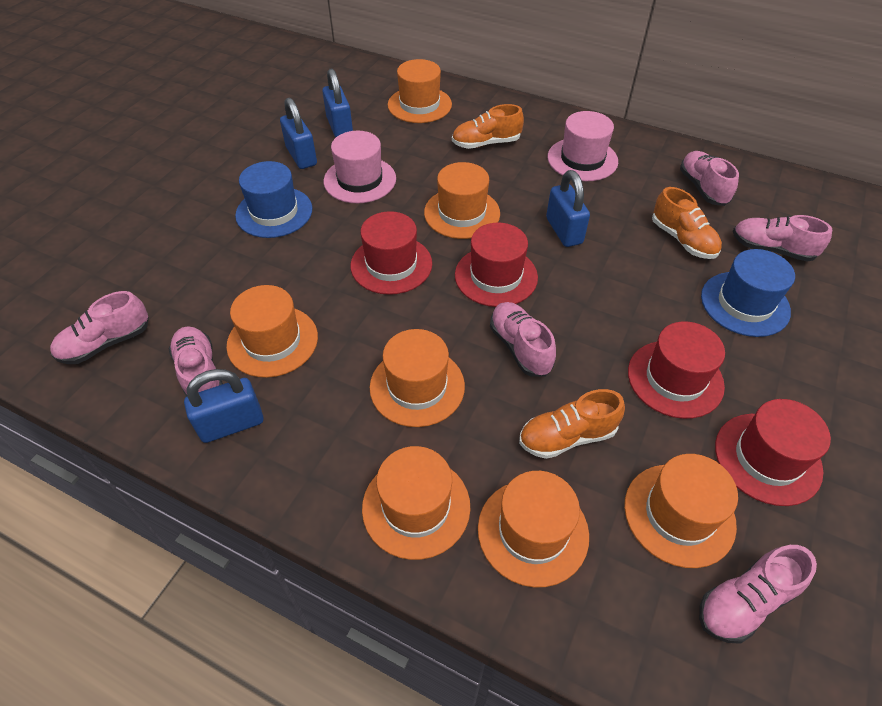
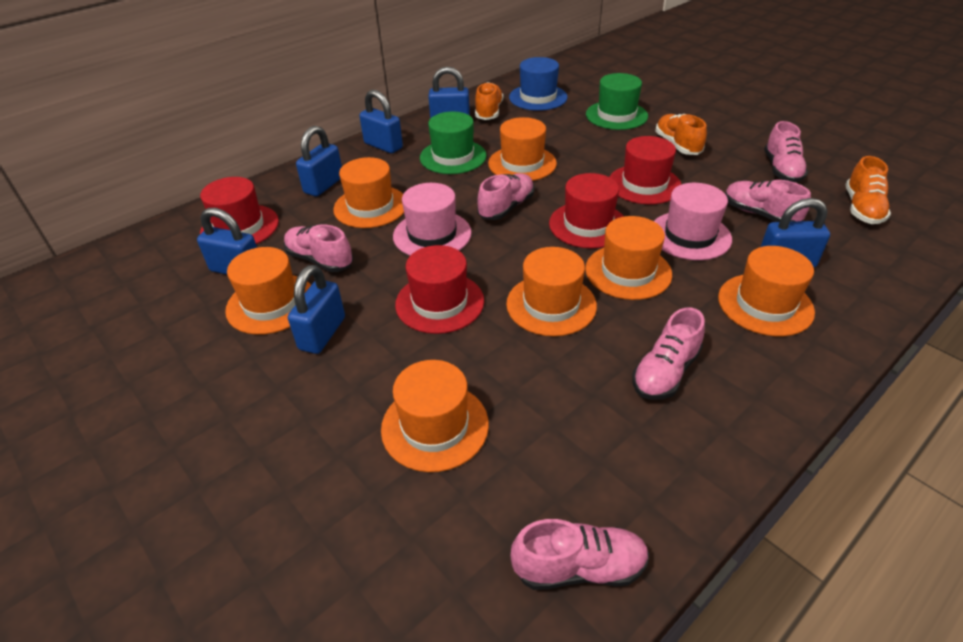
blue hat: 2 -> 1
blue padlock: 4 -> 6
green hat: 0 -> 2

